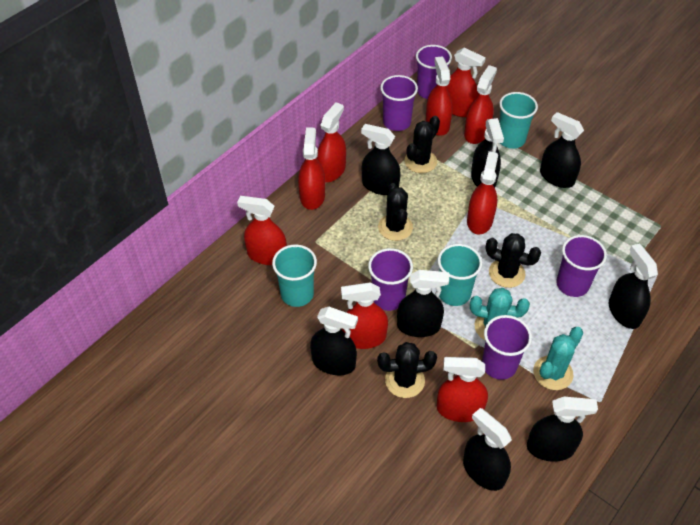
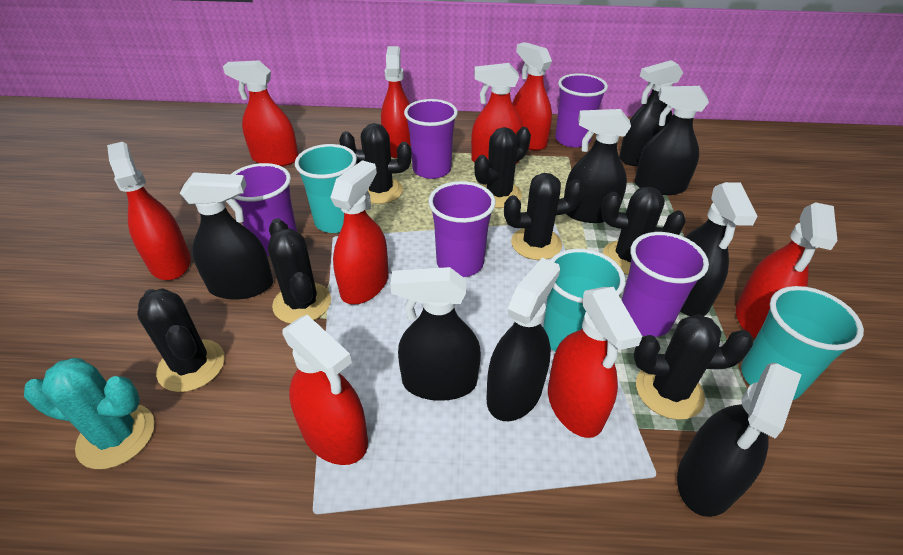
black cactus: 4 -> 7
turquoise cactus: 2 -> 1

